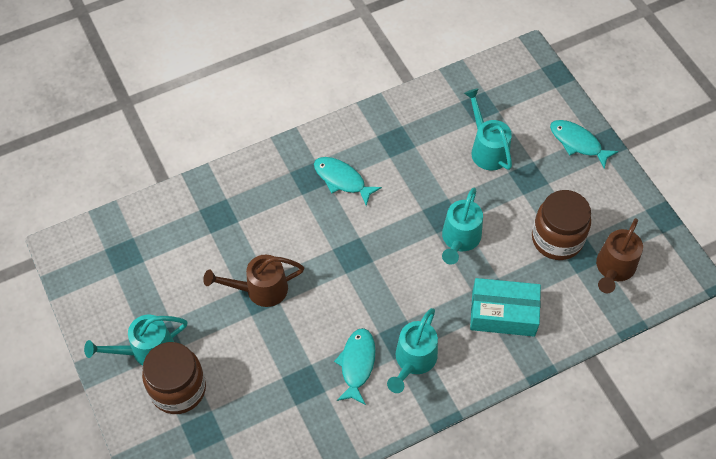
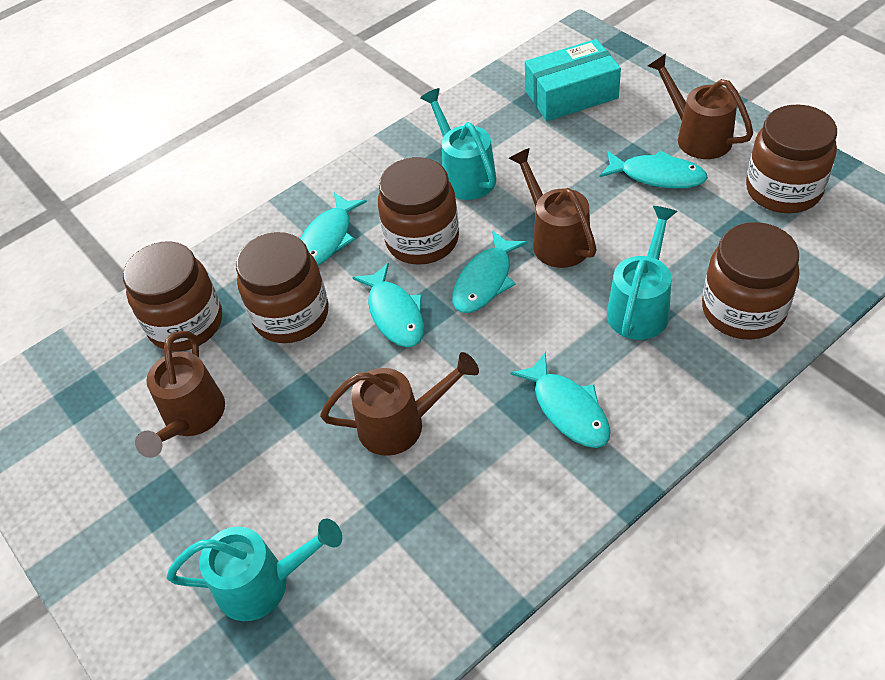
brown jar: 2 -> 5
brown watering can: 2 -> 4
turquoise fish: 3 -> 5
turquoise watering can: 4 -> 3

